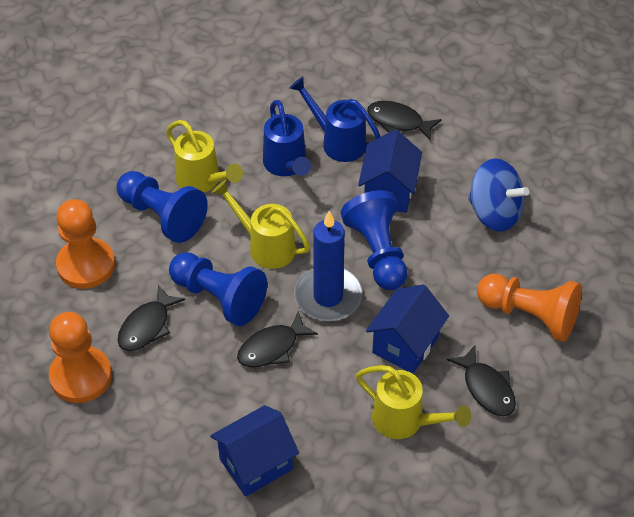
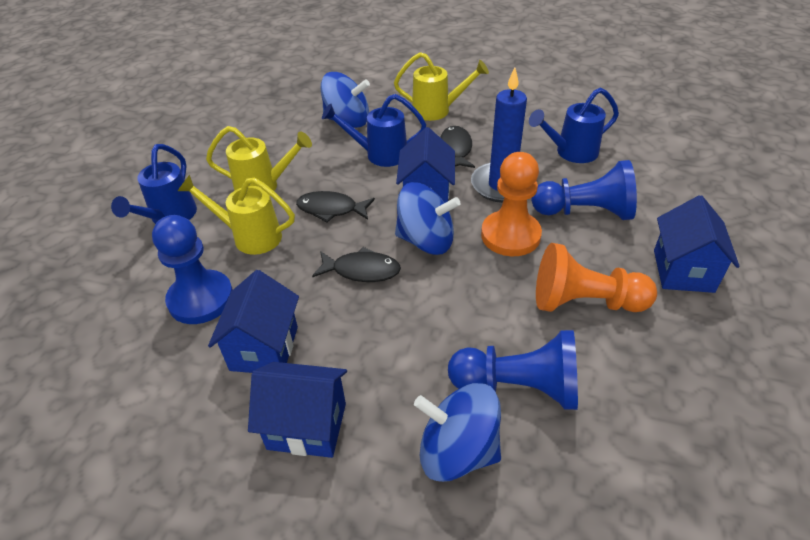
black fish: 4 -> 3
blue house: 3 -> 4
blue spinning top: 1 -> 3
blue watering can: 2 -> 3
orange pawn: 3 -> 2

